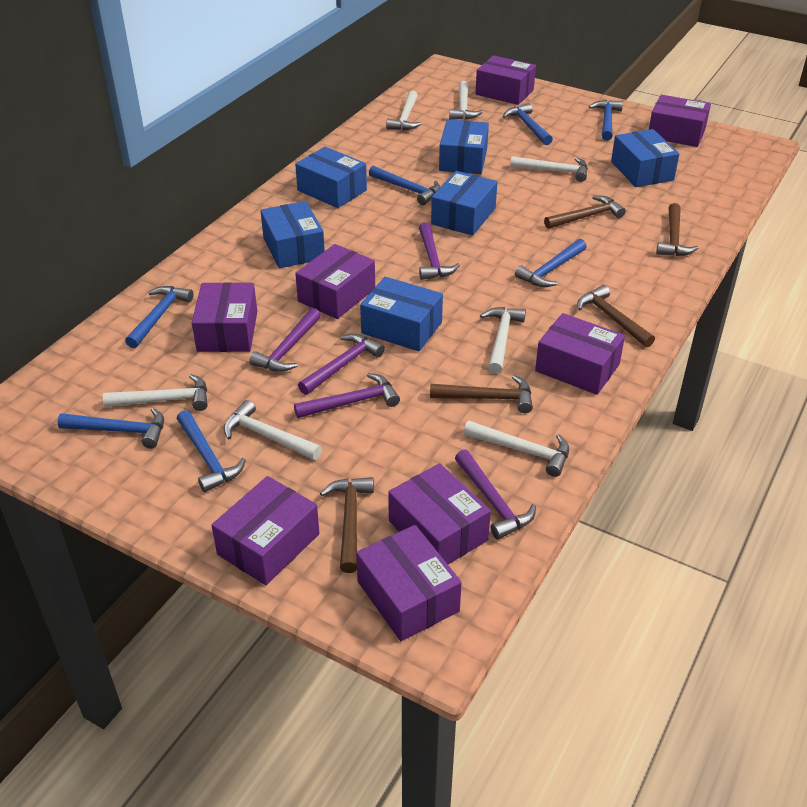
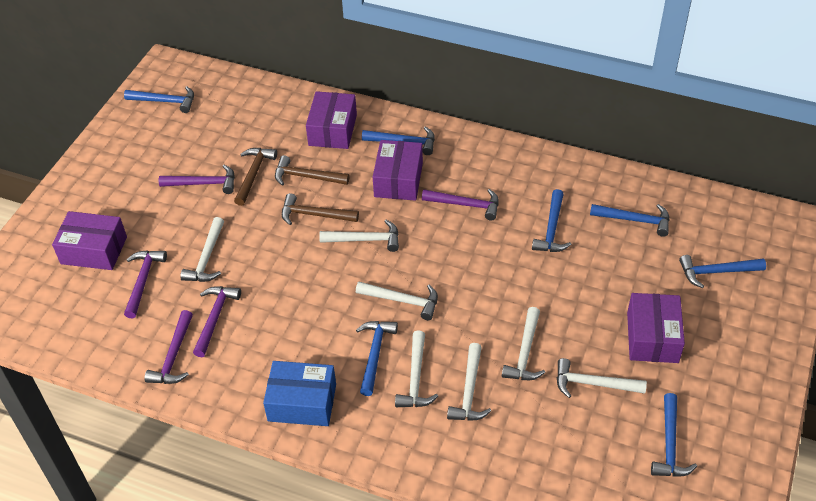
blue box: 6 -> 1
brown hammer: 5 -> 3
purple box: 8 -> 4

